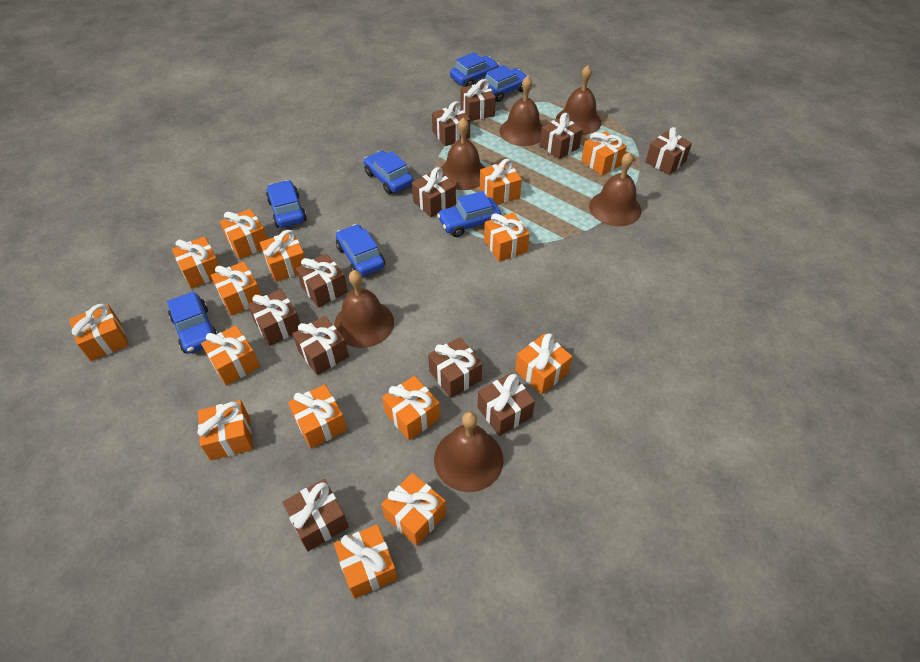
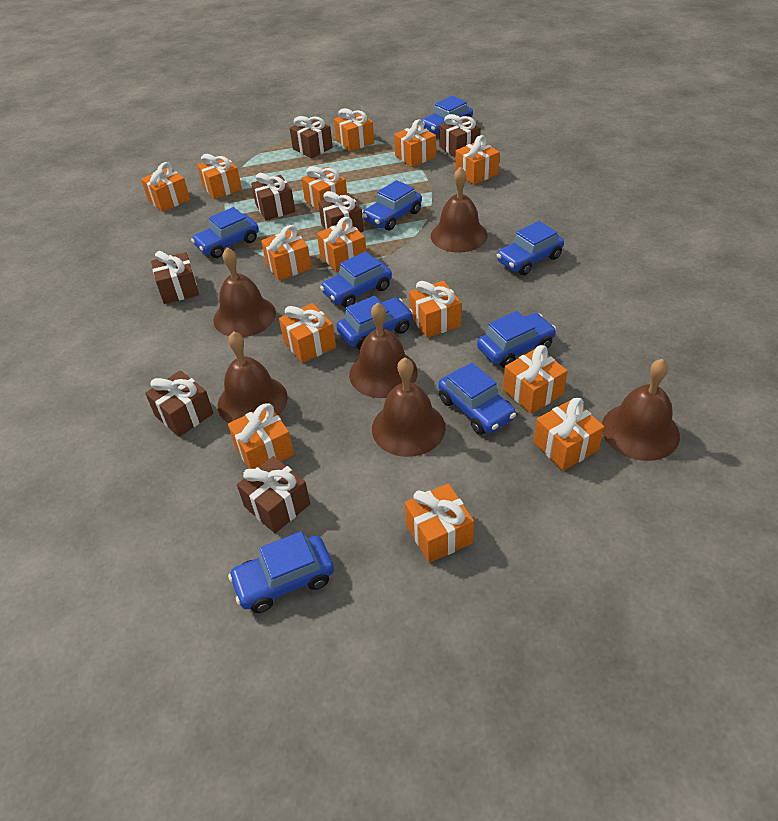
blue car: 7 -> 9
brown gift: 11 -> 7
orange gift: 15 -> 14

